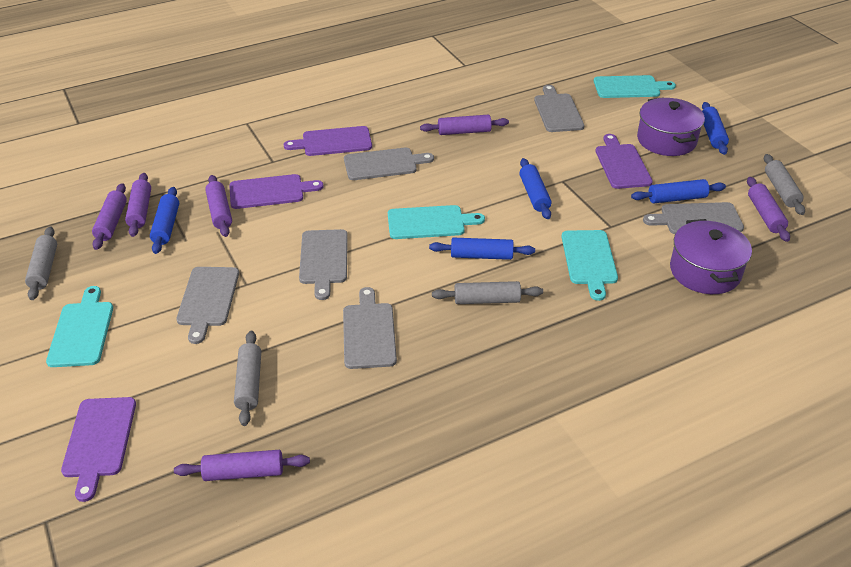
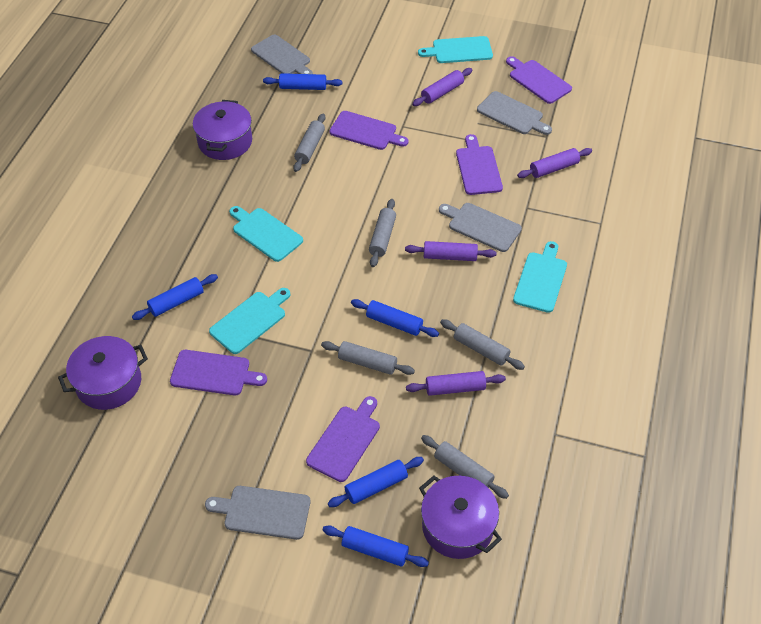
grey cutting board: 6 -> 4
grey rolling pin: 4 -> 5
purple cutting board: 4 -> 5
purple pot: 2 -> 3
purple rolling pin: 6 -> 4

